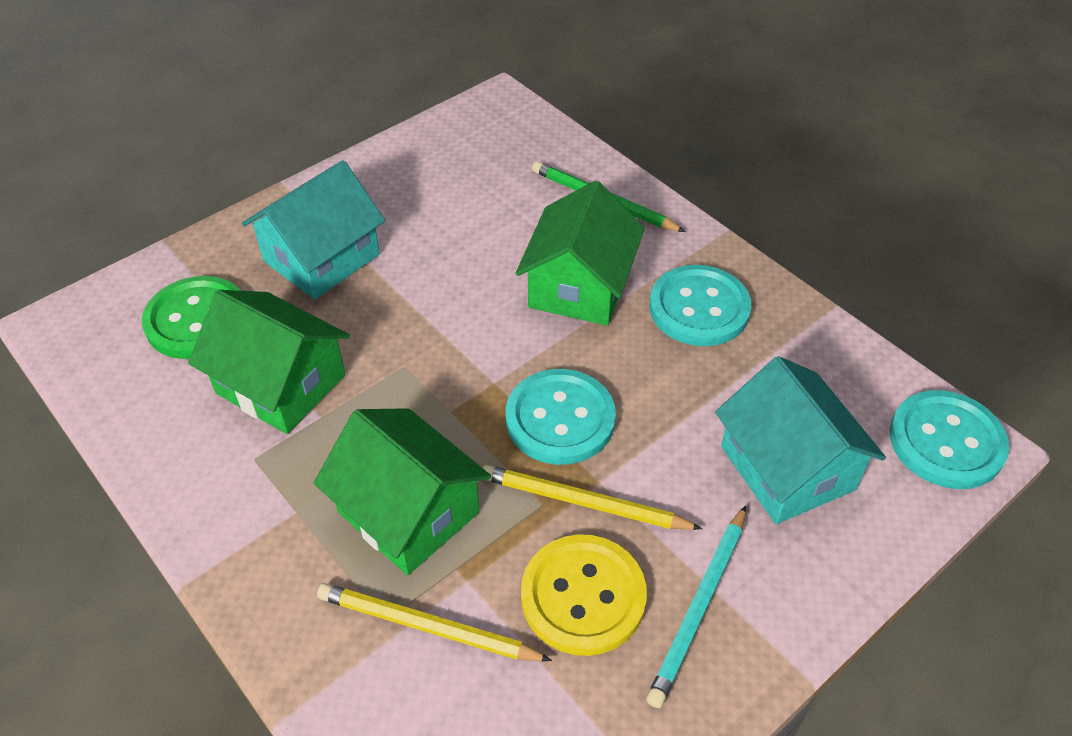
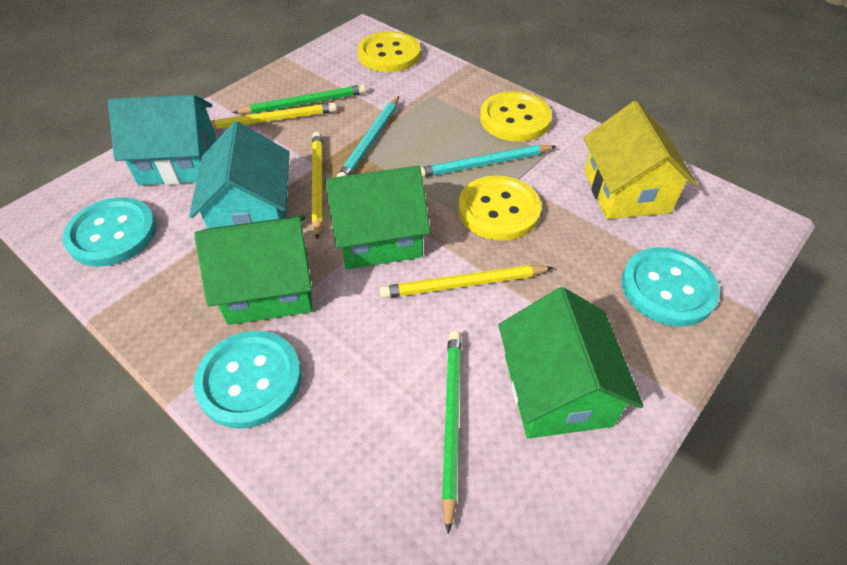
green button: 1 -> 0
green pencil: 1 -> 2
turquoise pencil: 1 -> 2
yellow button: 1 -> 3
yellow house: 0 -> 1
yellow pencil: 2 -> 3

